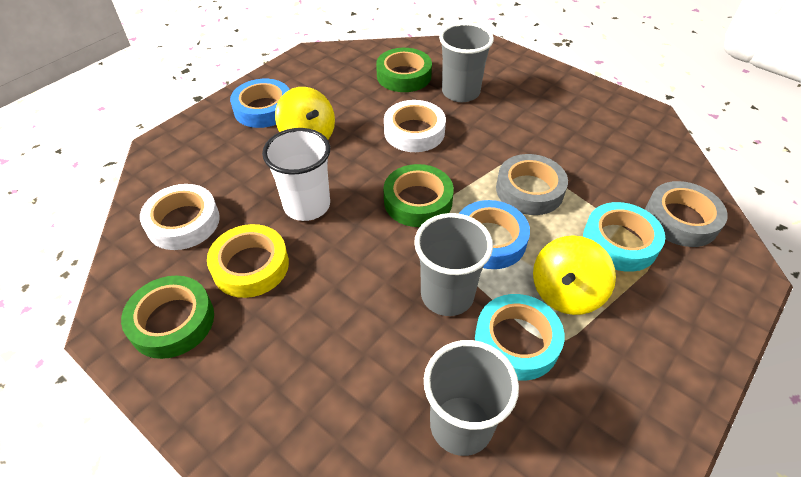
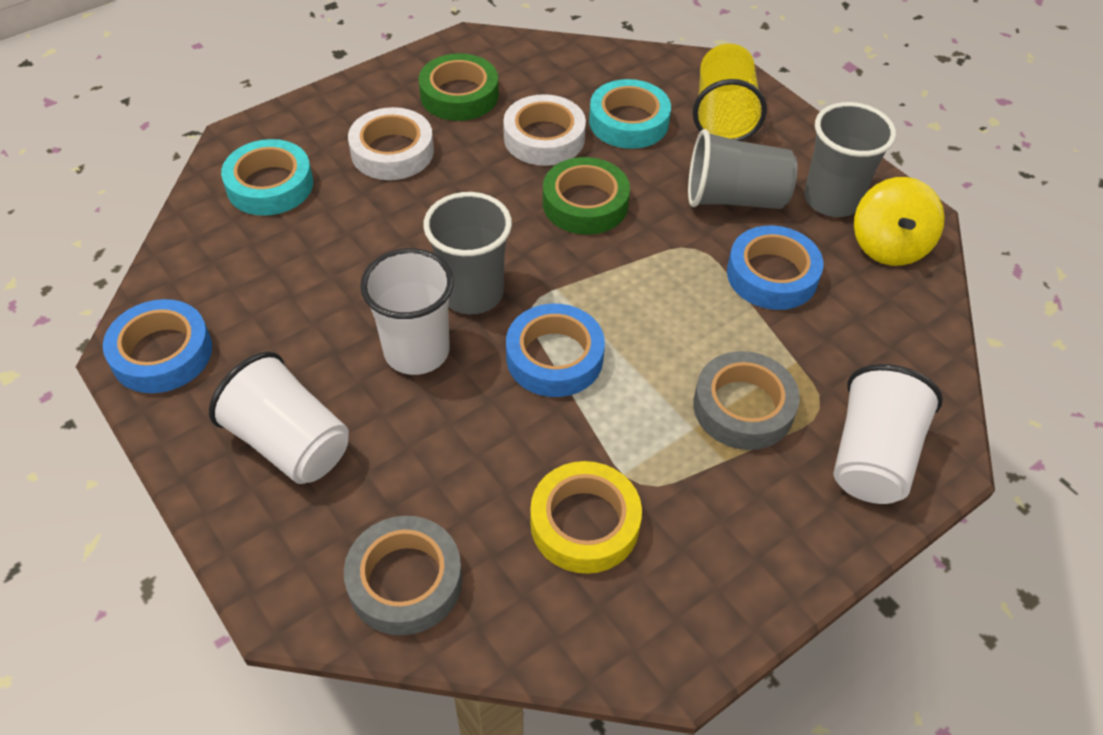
blue tape: 2 -> 3
green tape: 3 -> 2
white cup: 1 -> 3
yellow cup: 0 -> 1
yellow spinning top: 2 -> 1

